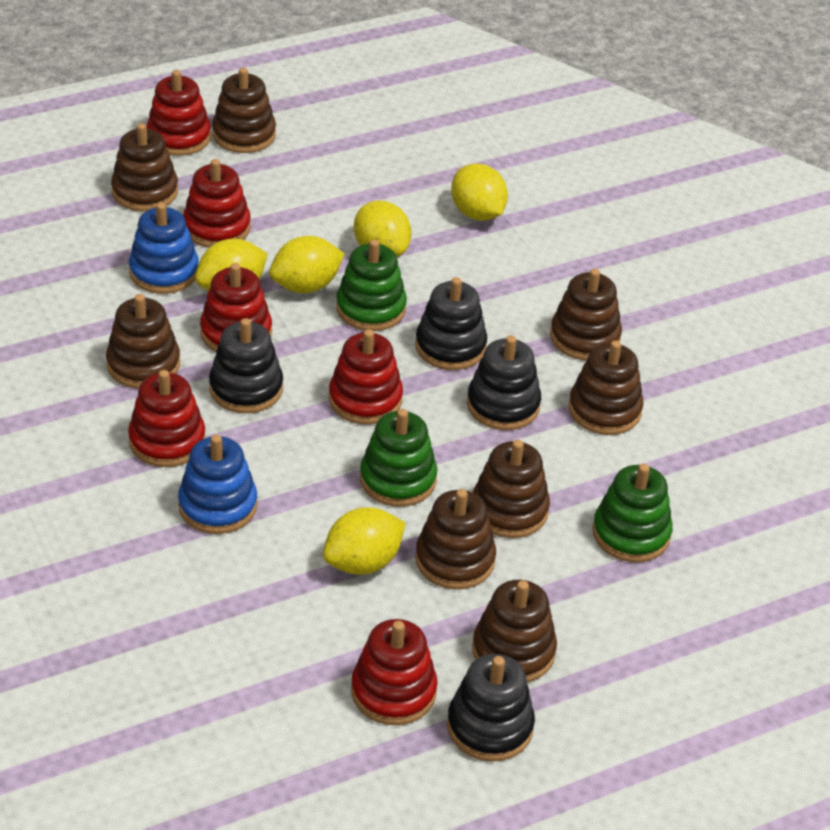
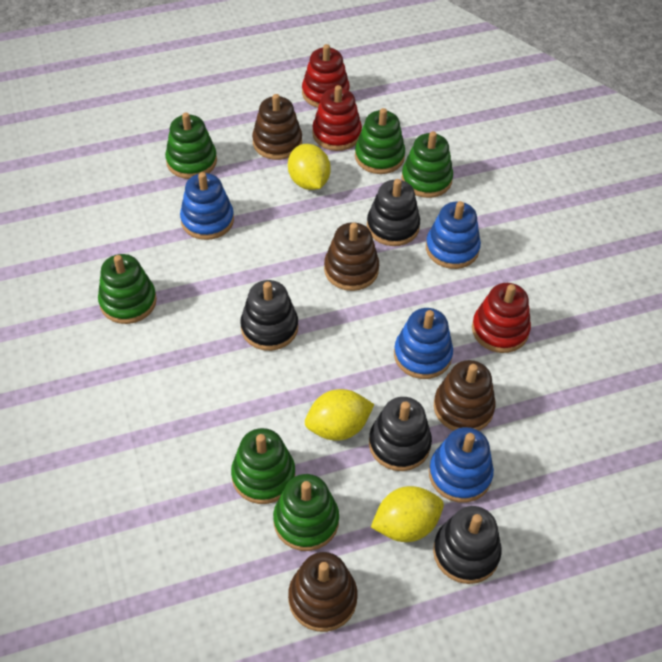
blue stacking toy: 2 -> 4
brown stacking toy: 8 -> 4
green stacking toy: 3 -> 6
red stacking toy: 6 -> 3
yellow lemon: 5 -> 3

